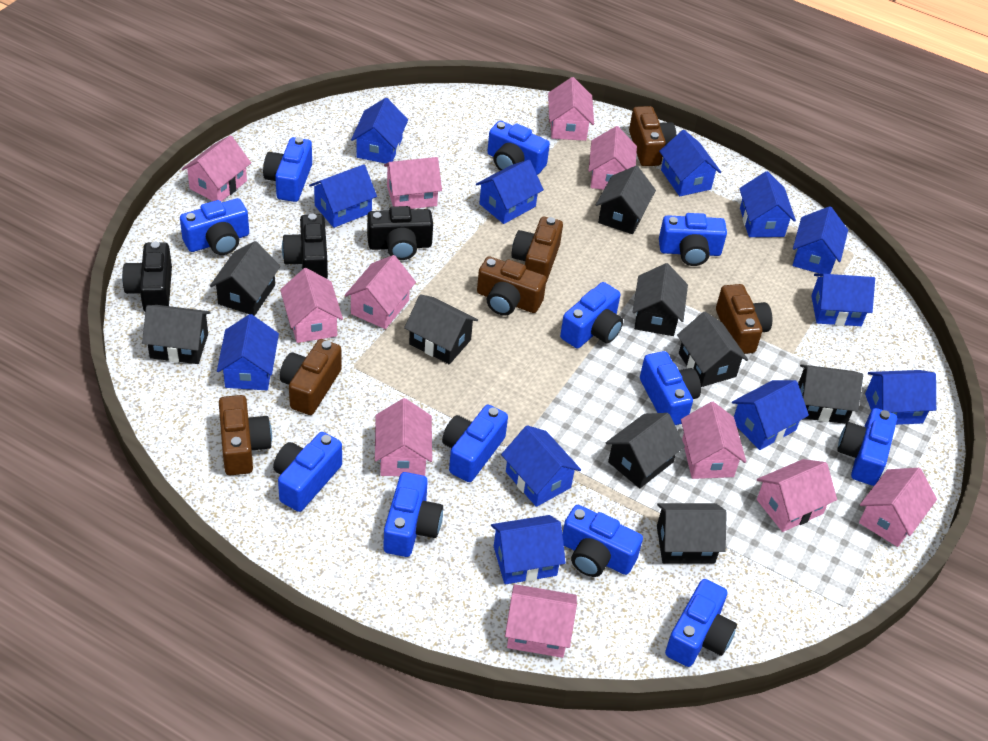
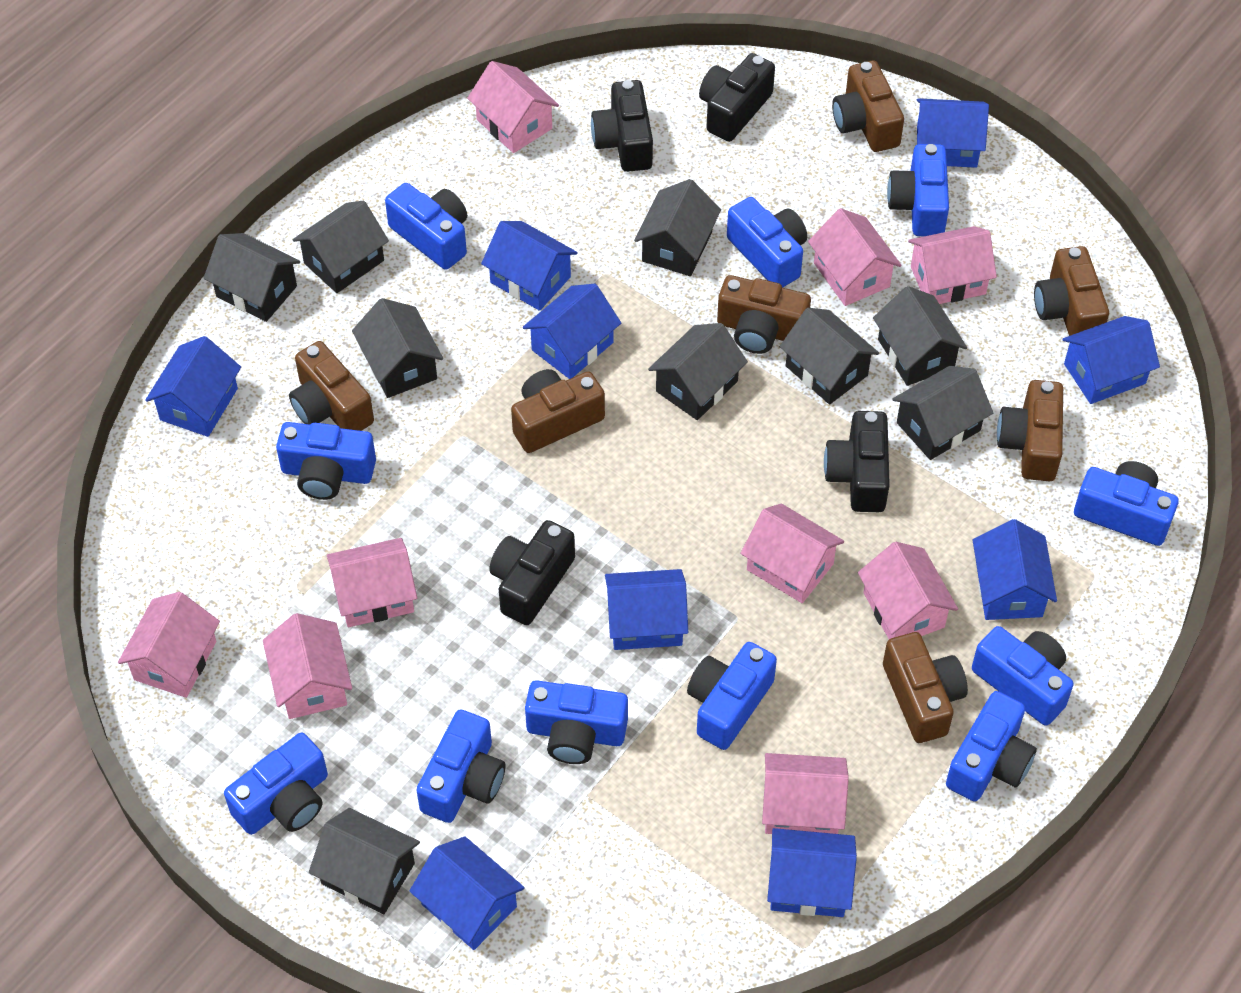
black camera: 3 -> 4
blue camera: 12 -> 11
blue house: 12 -> 9
brown camera: 6 -> 7
pink house: 11 -> 9

